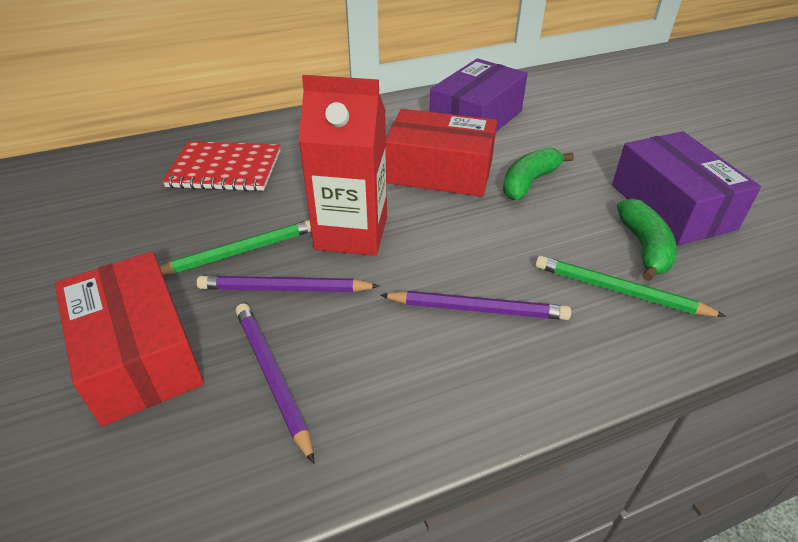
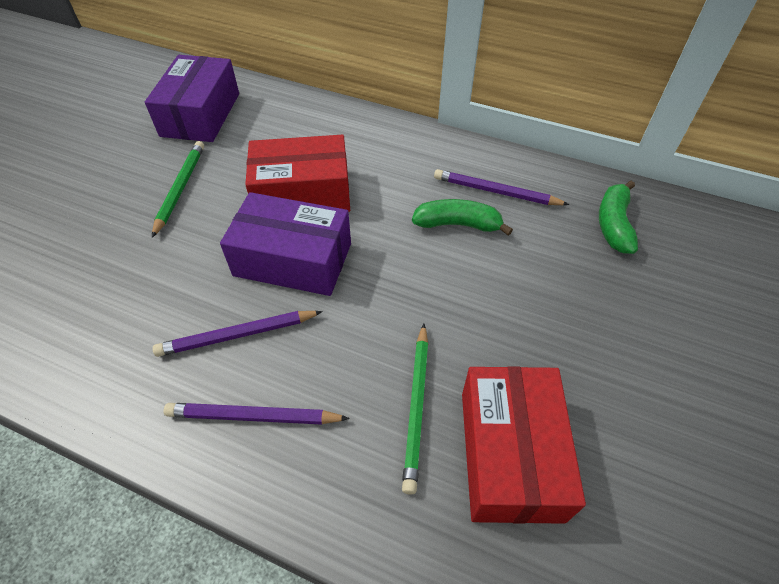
red carton: 1 -> 0
red notebook: 1 -> 0

